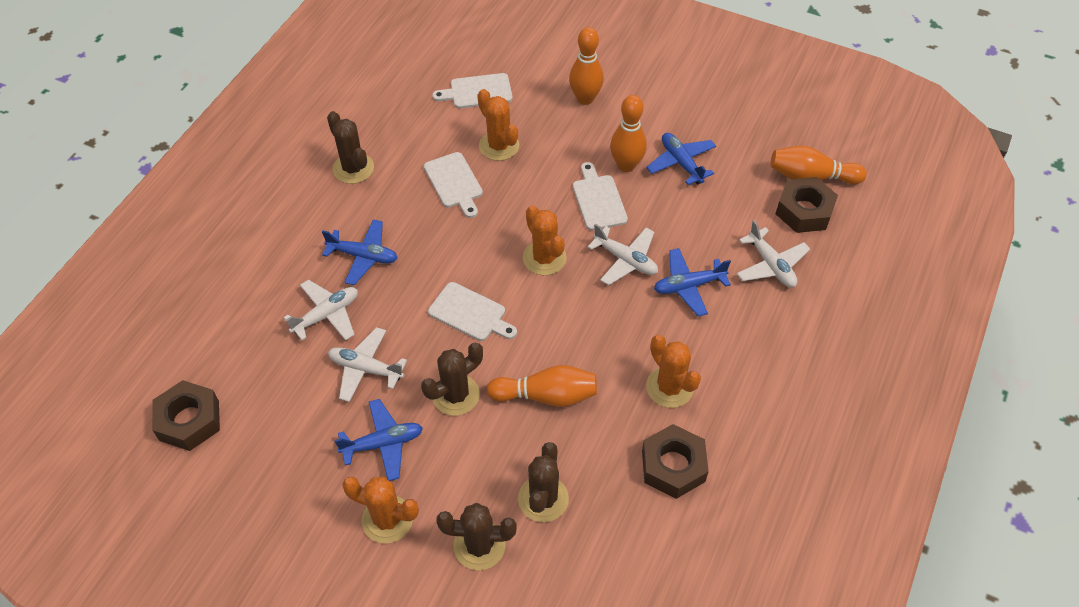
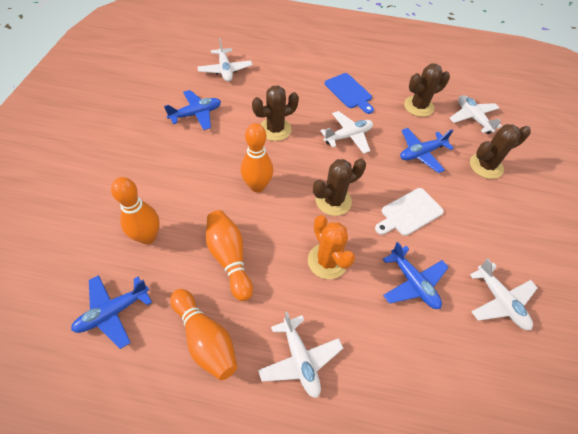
blue cutting board: 0 -> 1
brown nut: 3 -> 0
orange cactus: 4 -> 1
white cutting board: 4 -> 1
white plane: 4 -> 5

